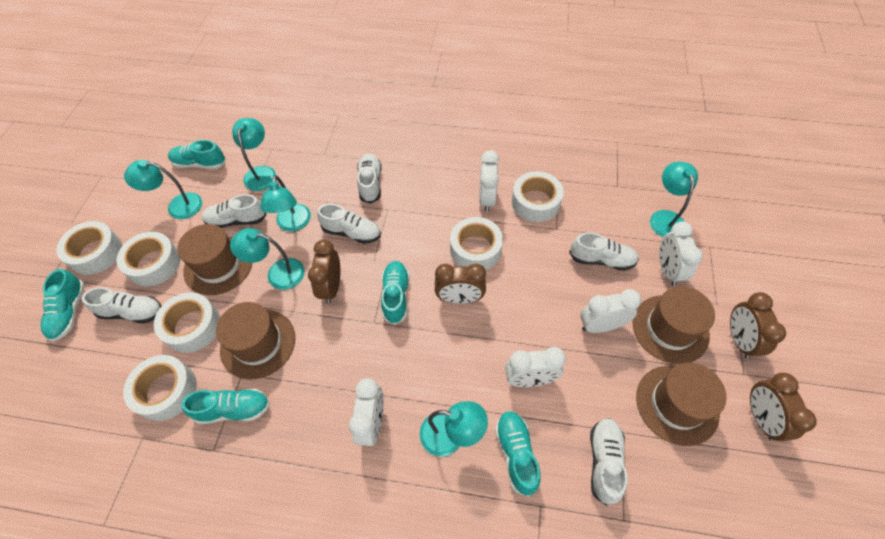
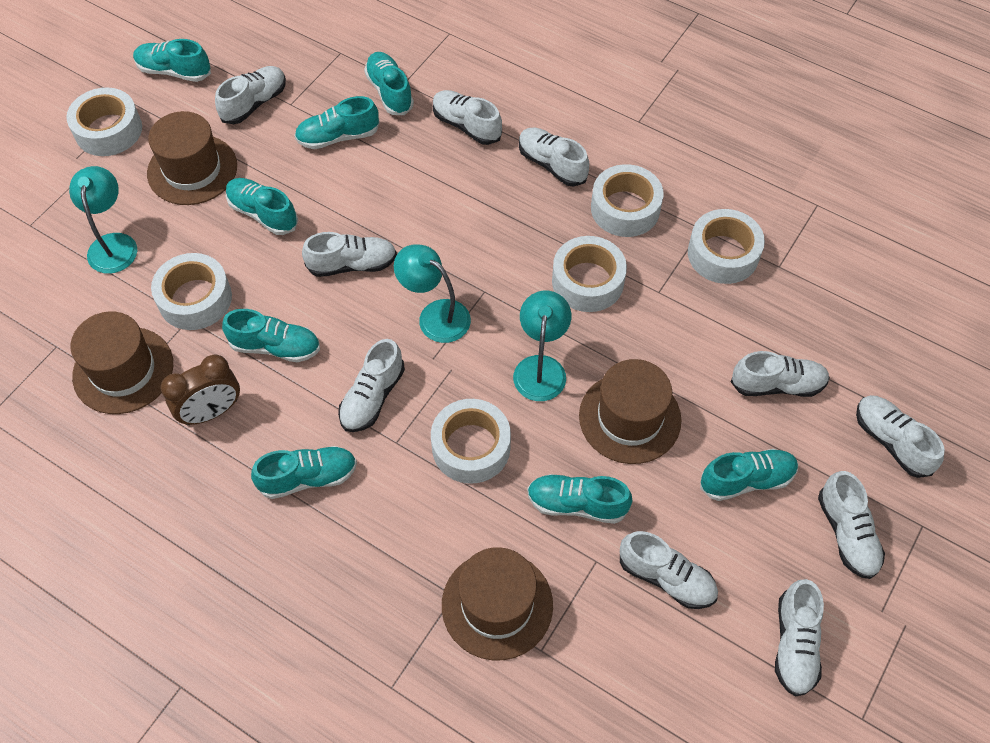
brown clock: 4 -> 1
turquoise lamp: 6 -> 3
turquoise shoe: 5 -> 8
white clock: 5 -> 0
white shoe: 6 -> 10

